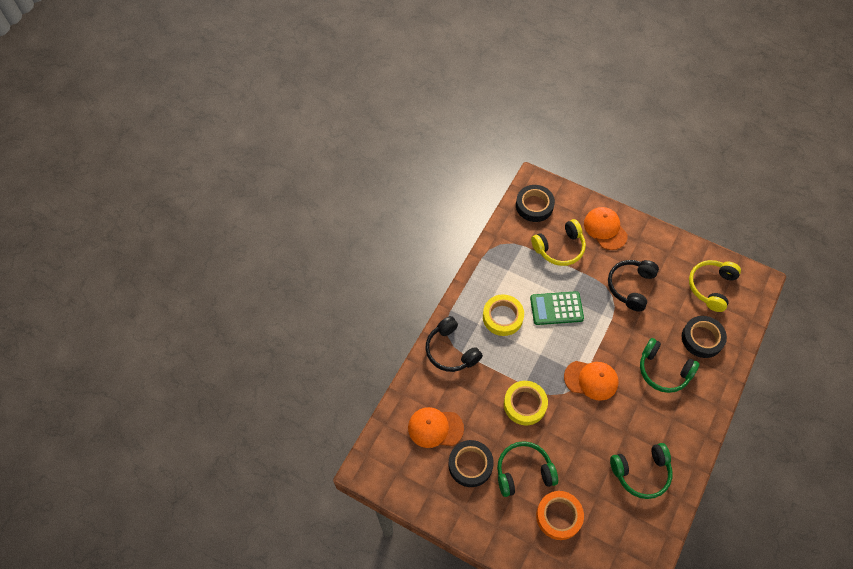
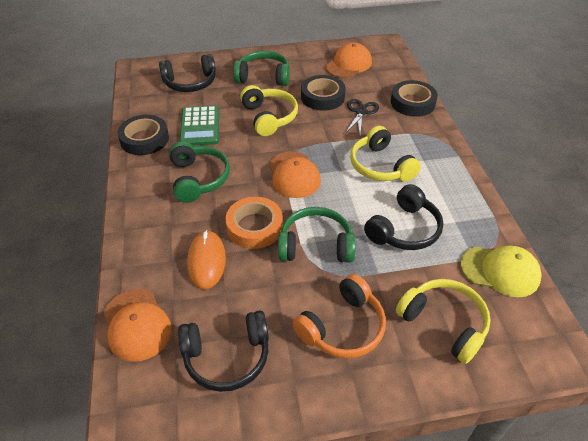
black headphones: 2 -> 3
black scissors: 0 -> 1
orange headphones: 0 -> 1
orange mouse: 0 -> 1
yellow cap: 0 -> 1
yellow headphones: 2 -> 3
yellow tape: 2 -> 0

